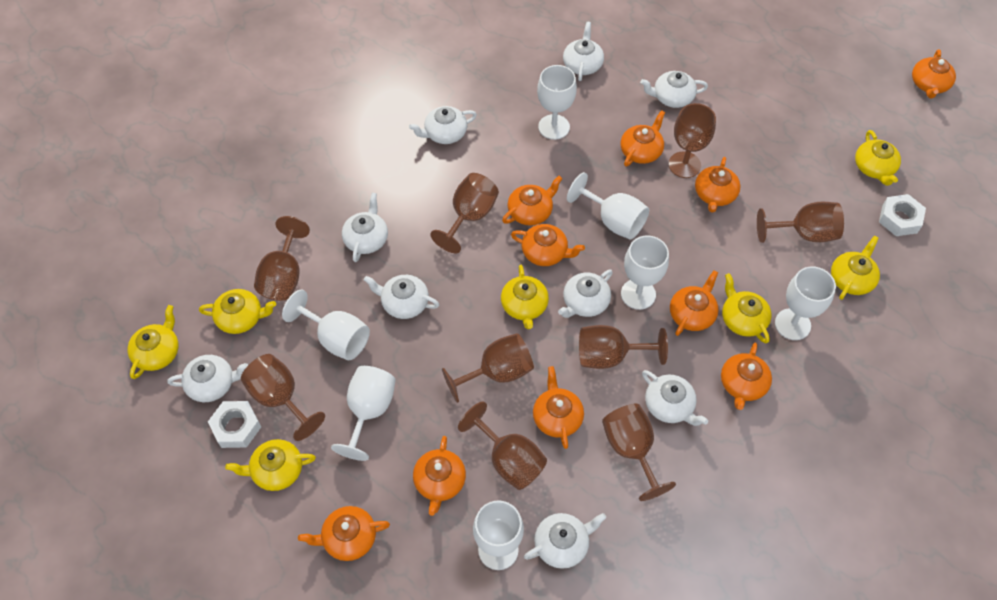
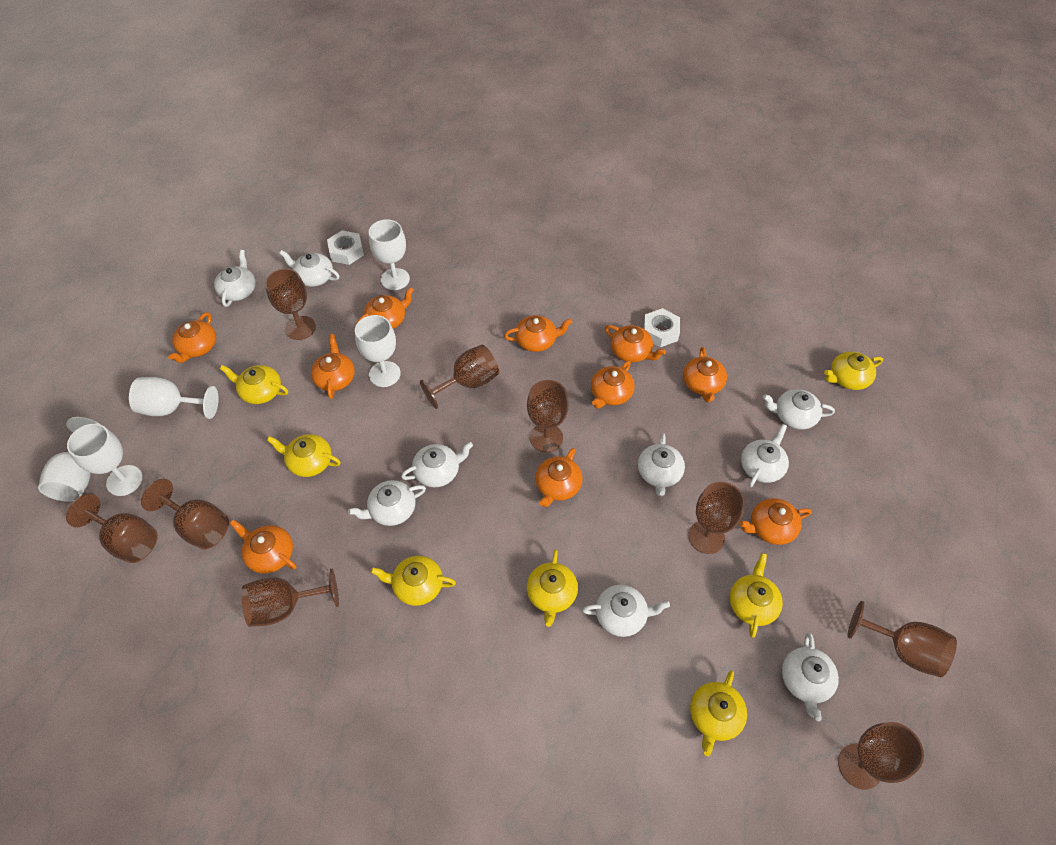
white goblet: 7 -> 5

